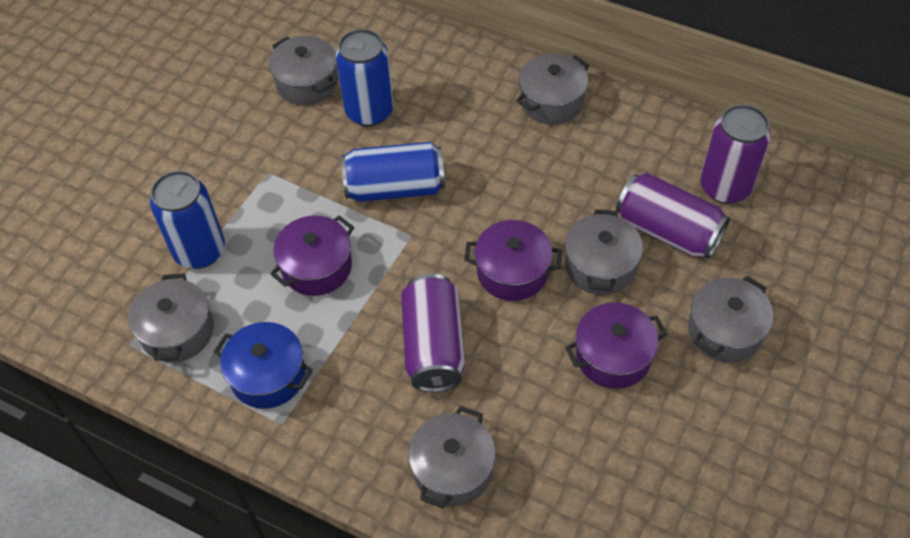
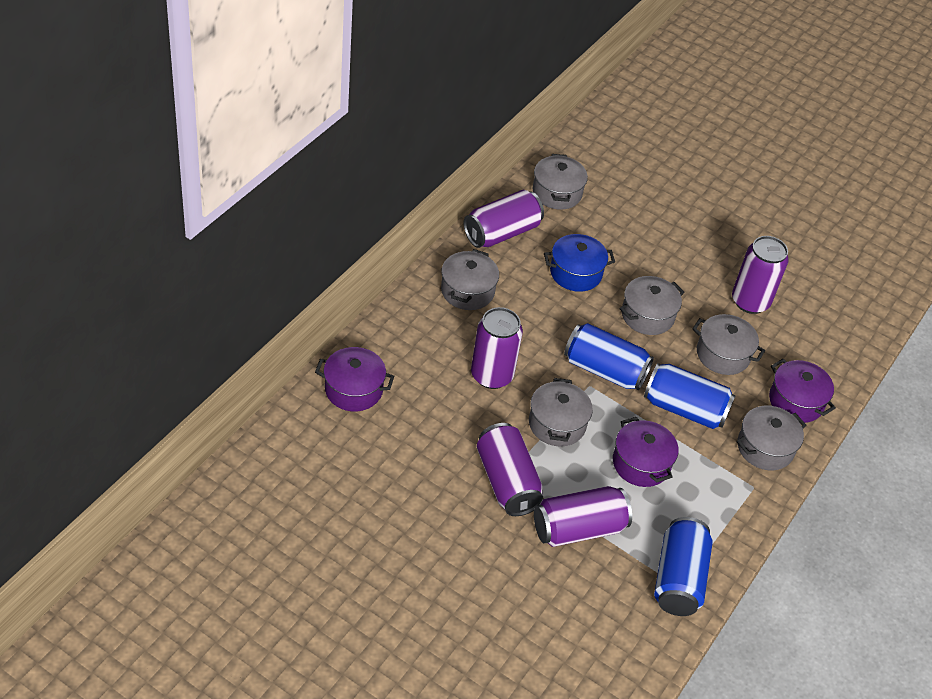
purple can: 3 -> 5

